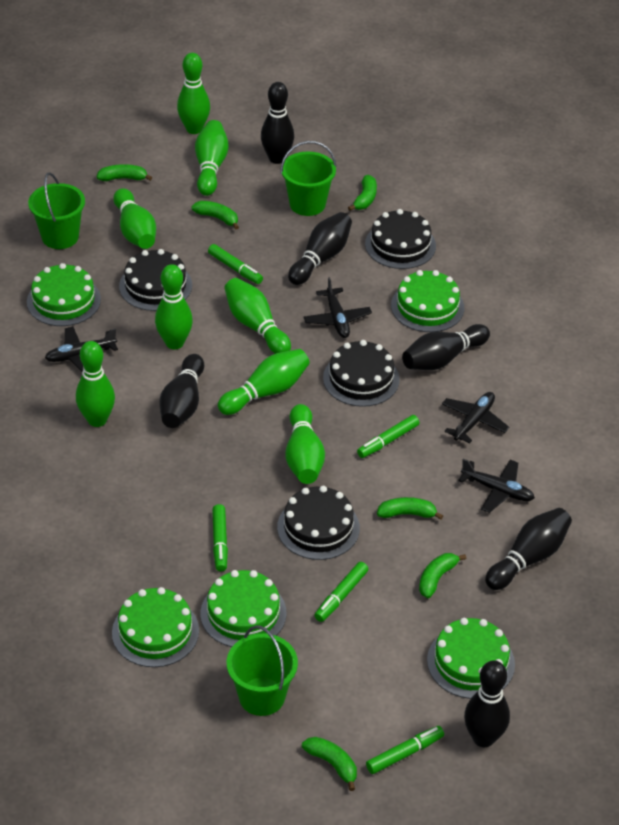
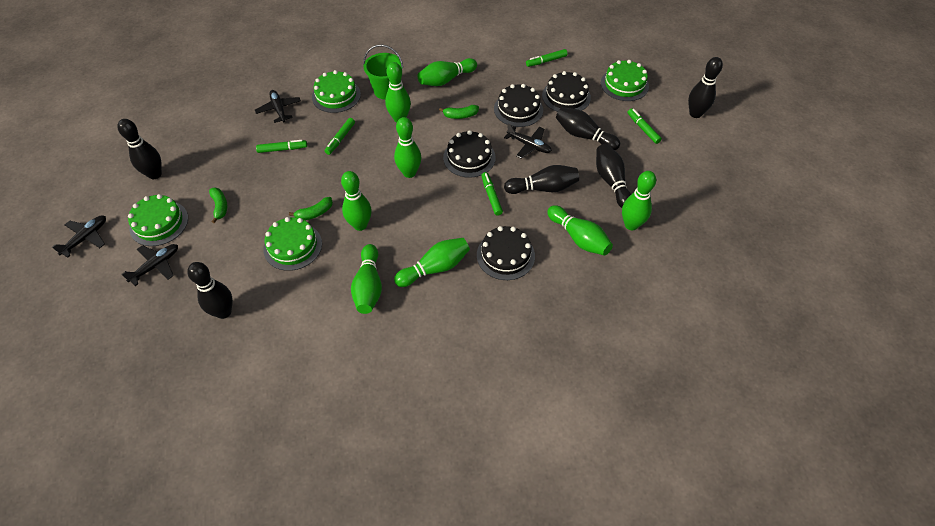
green banana: 6 -> 3
green bucket: 3 -> 1
green cake: 5 -> 4

